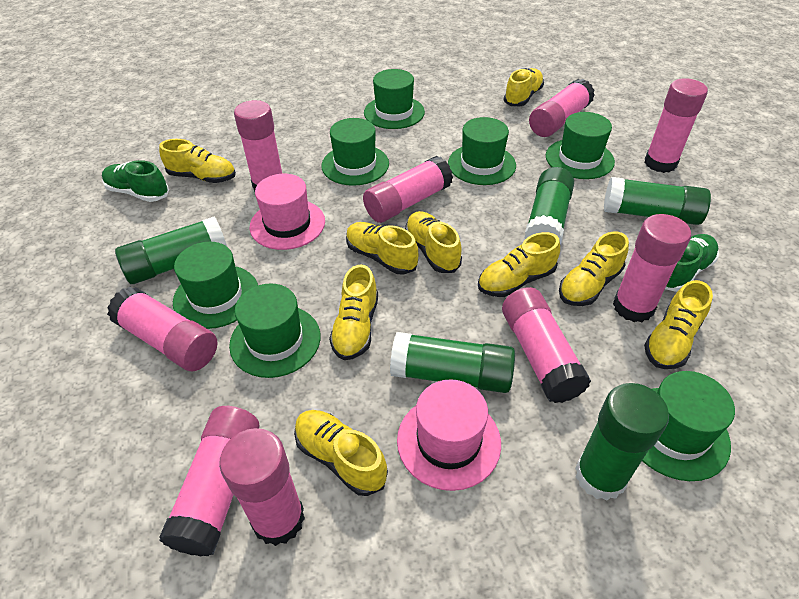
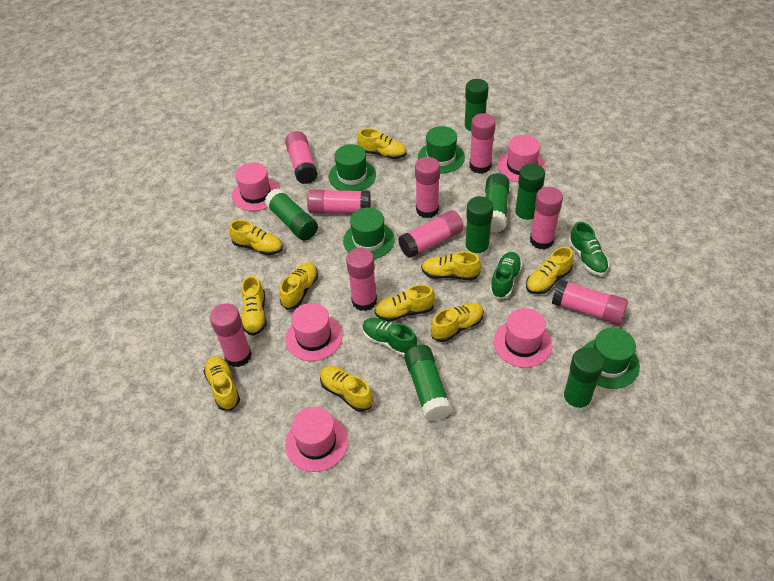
green glue stick: 5 -> 7
green hat: 7 -> 4
green shoe: 2 -> 3
pink hat: 2 -> 5
yellow shoe: 9 -> 10

